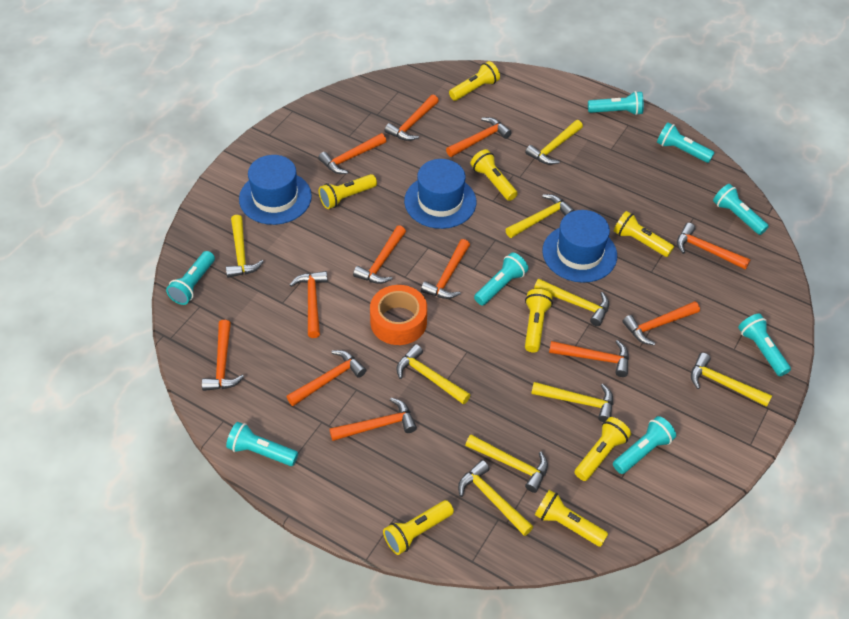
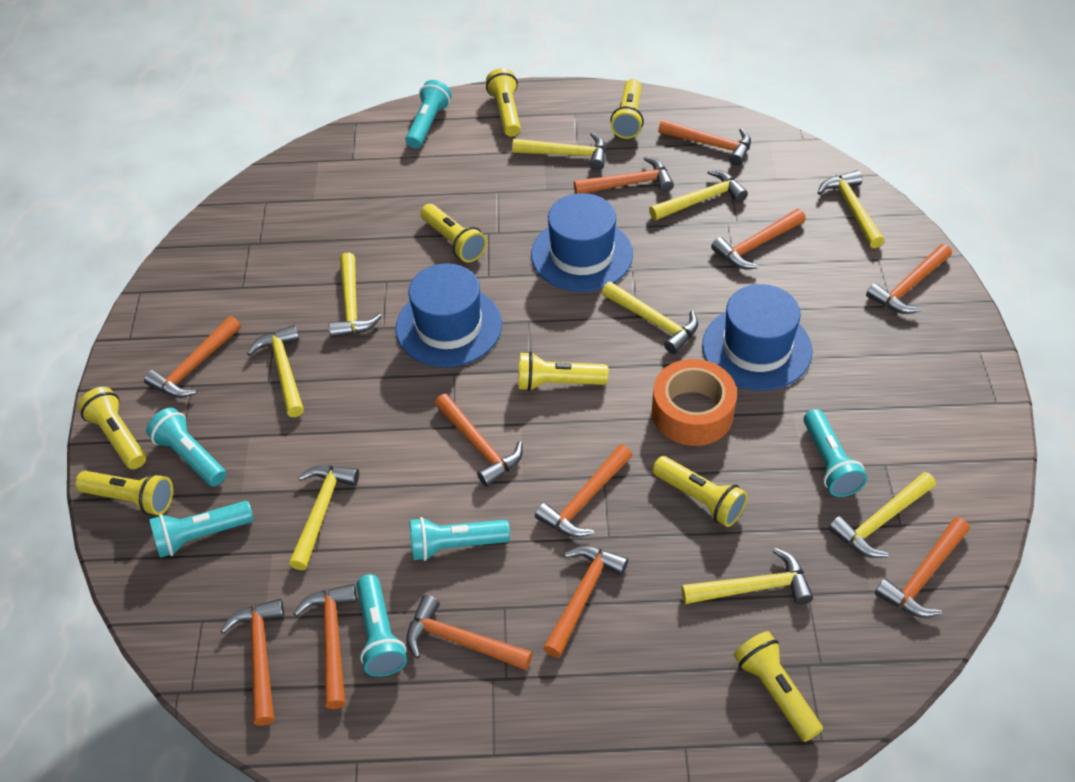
turquoise flashlight: 8 -> 6

